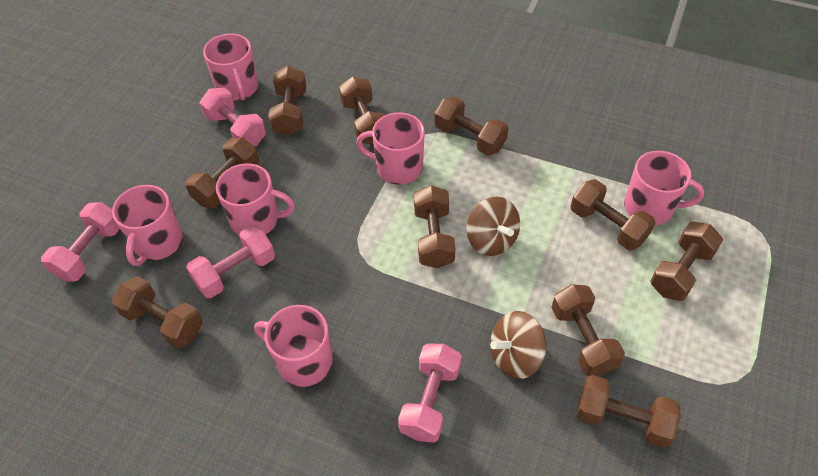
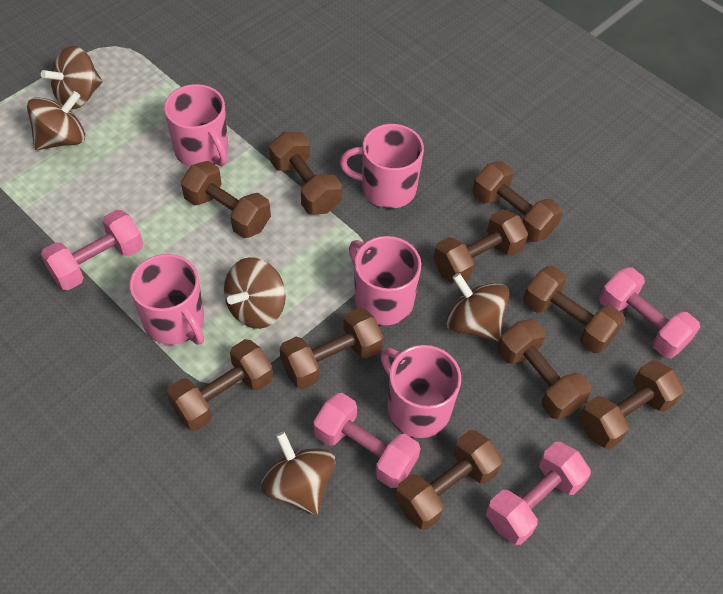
brown spinning top: 2 -> 5
pink mug: 6 -> 5

